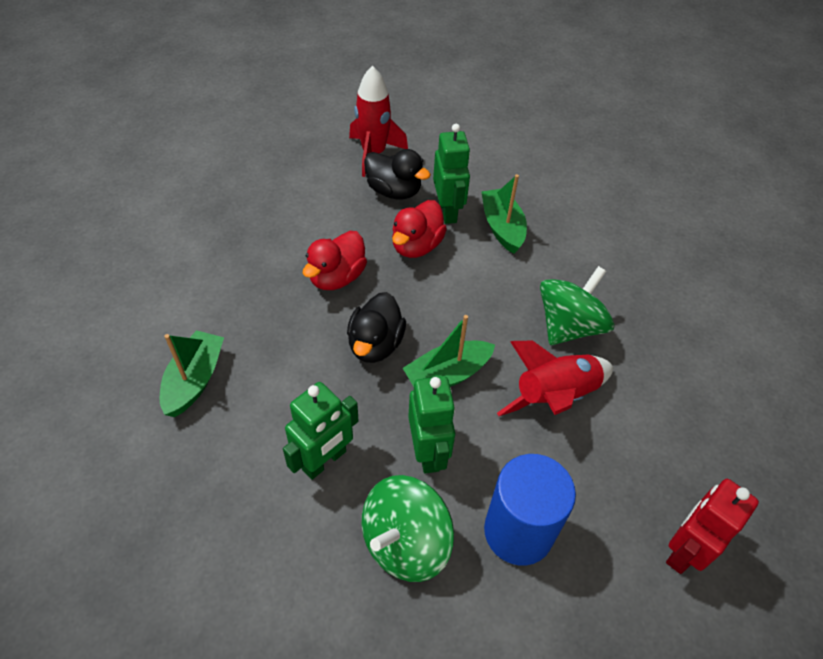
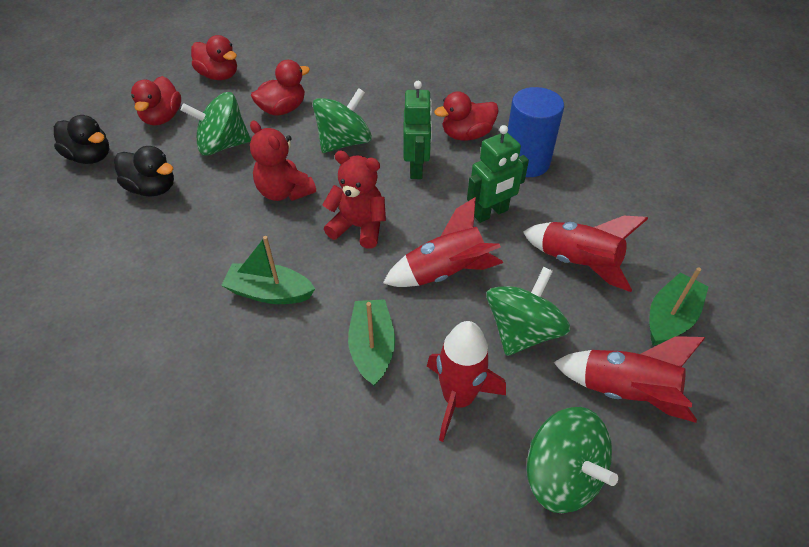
green robot: 3 -> 2
green spinning top: 2 -> 4
red duck: 2 -> 4
red robot: 1 -> 0
red rocket: 2 -> 4
red teddy bear: 0 -> 2

